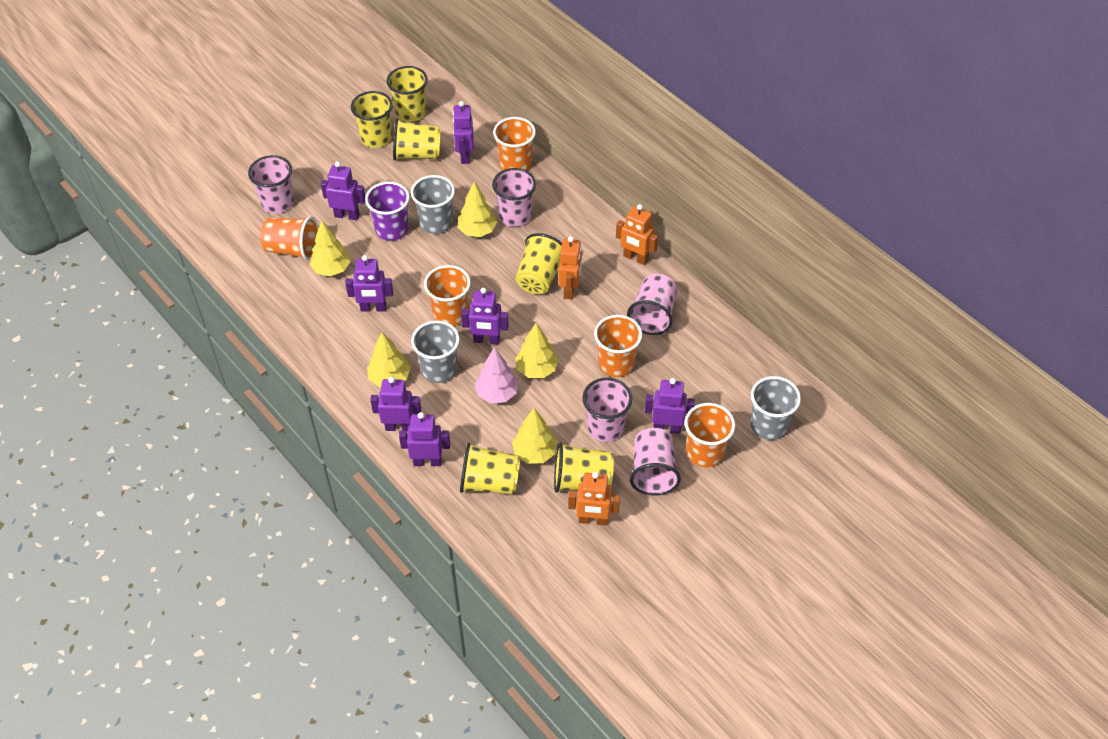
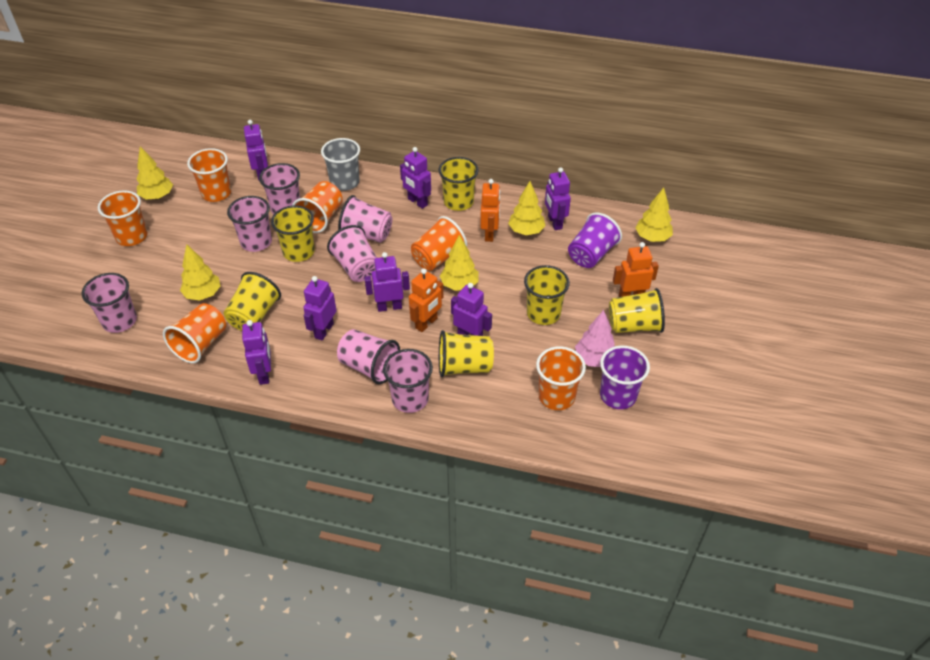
grey cup: 3 -> 1
orange cup: 5 -> 6
pink cup: 5 -> 7
purple cup: 1 -> 2

